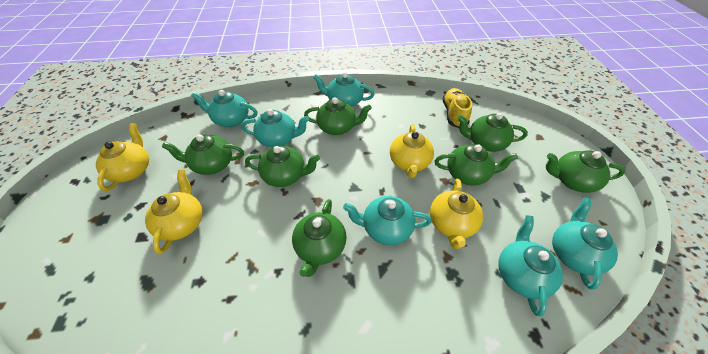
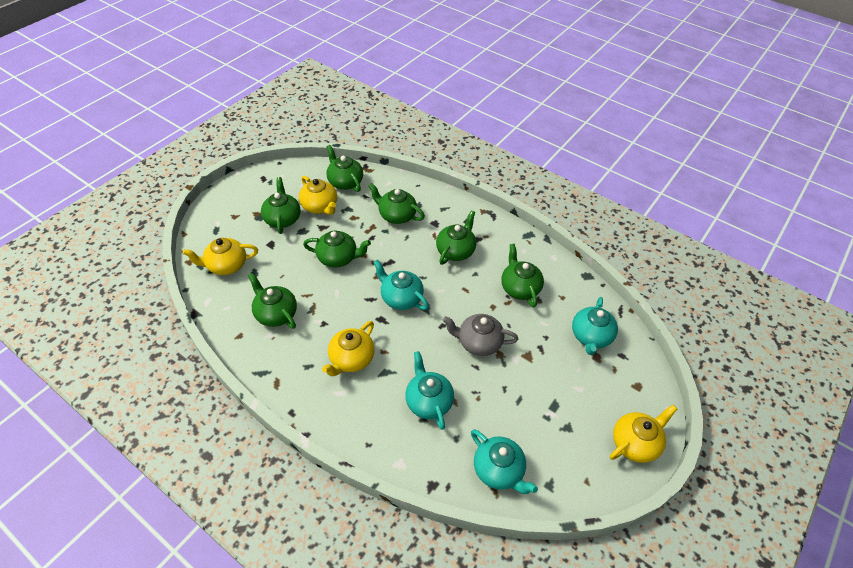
grey teapot: 0 -> 1
turquoise teapot: 6 -> 4
yellow shoe: 1 -> 0

